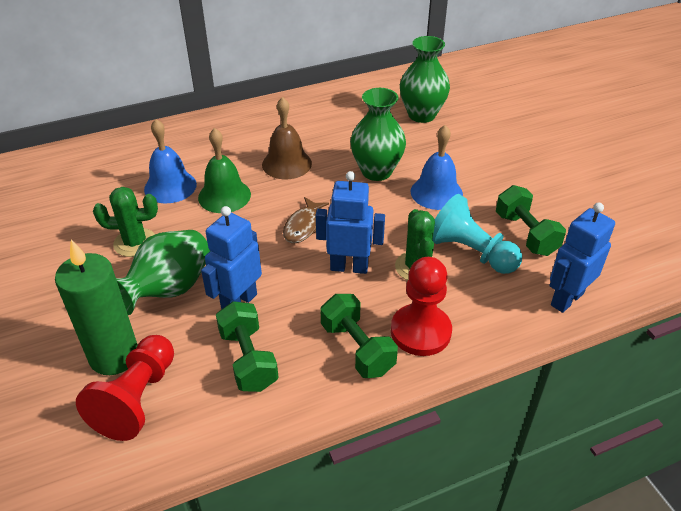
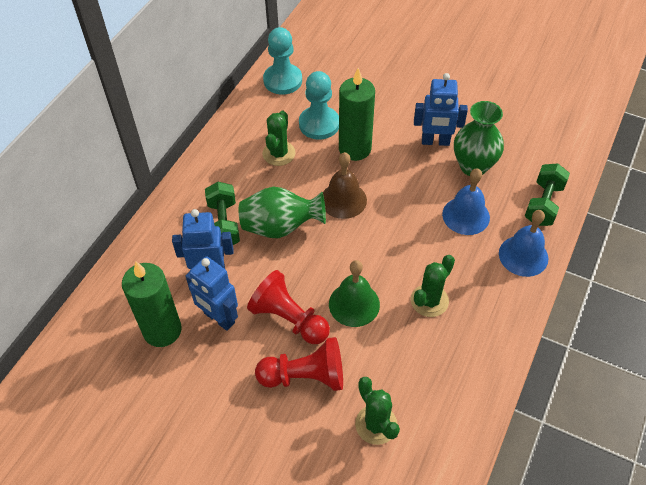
brown fish: 1 -> 0
green cactus: 2 -> 3
green candle: 1 -> 2
green dumbbell: 3 -> 2
green vase: 3 -> 2
turquoise pawn: 1 -> 2

